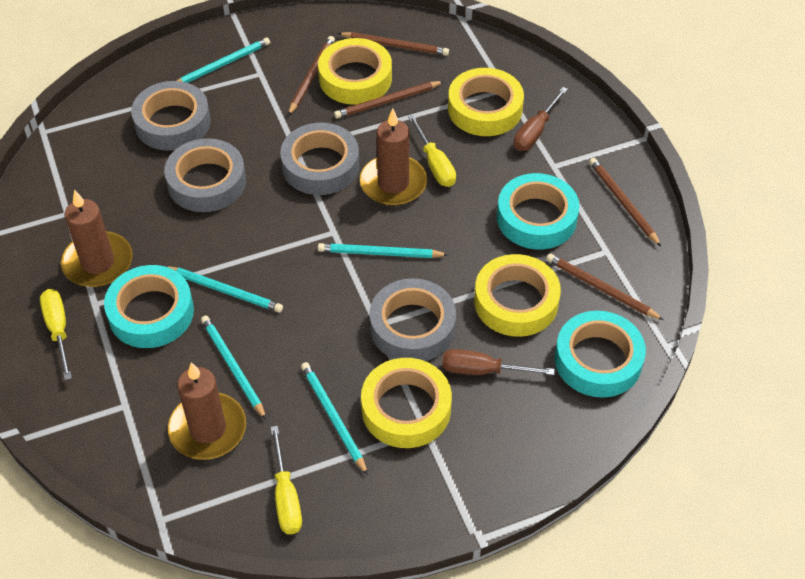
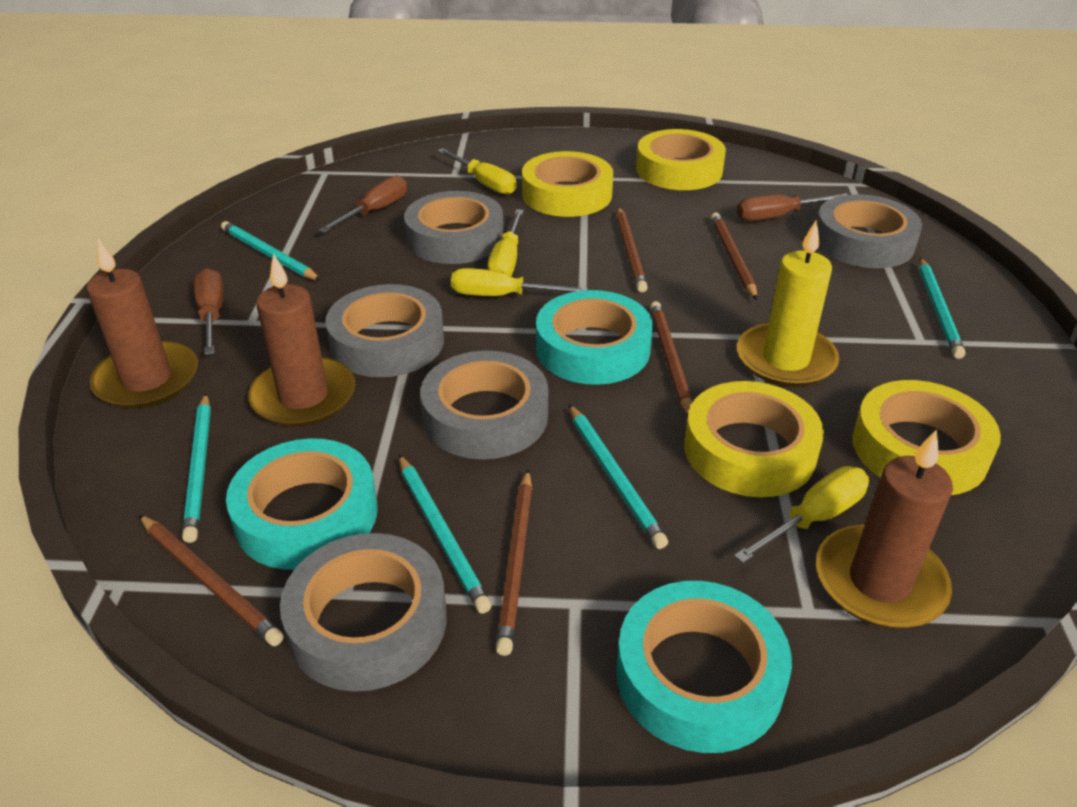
brown screwdriver: 2 -> 3
grey tape: 4 -> 5
yellow candle: 0 -> 1
yellow screwdriver: 3 -> 4

